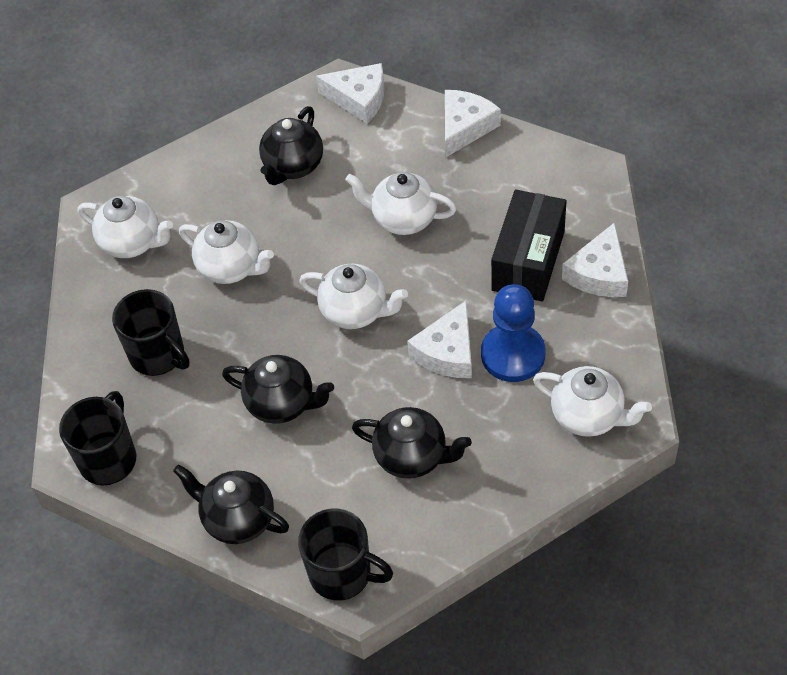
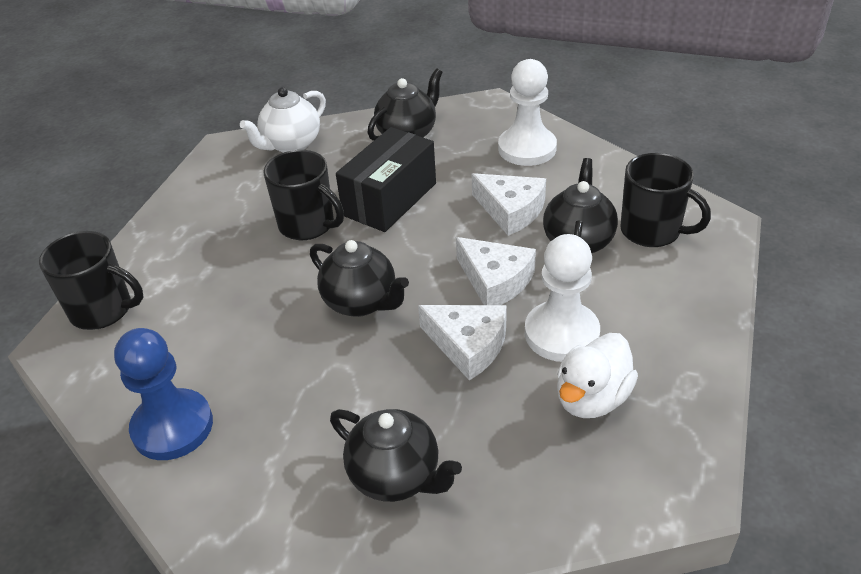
white cheese: 4 -> 3
white duck: 0 -> 1
white pawn: 0 -> 2
white teapot: 5 -> 1

